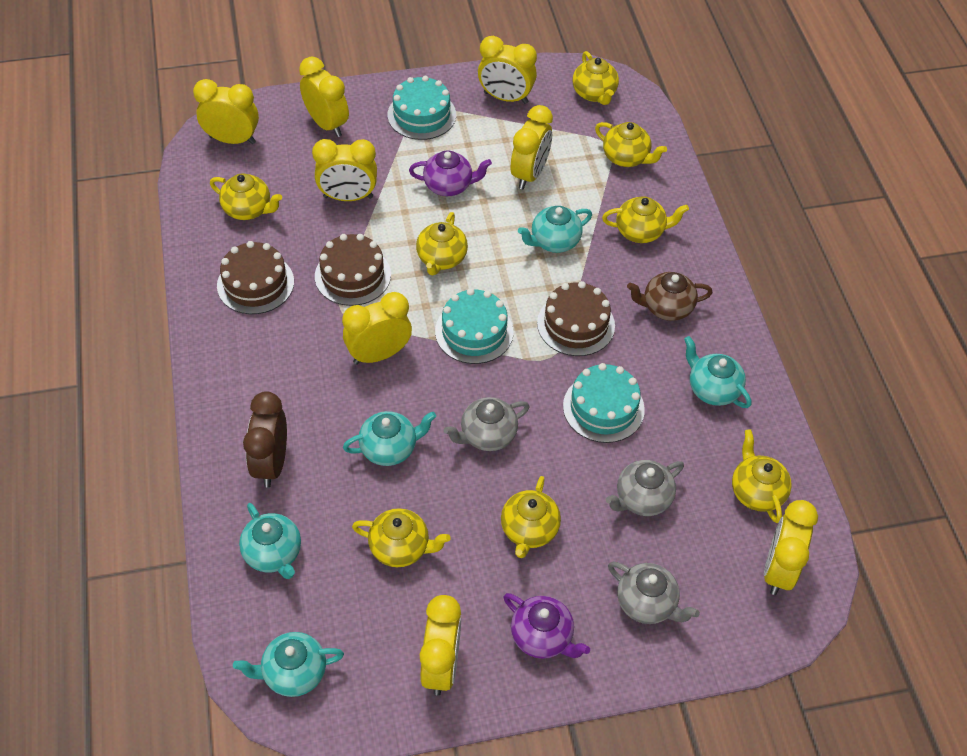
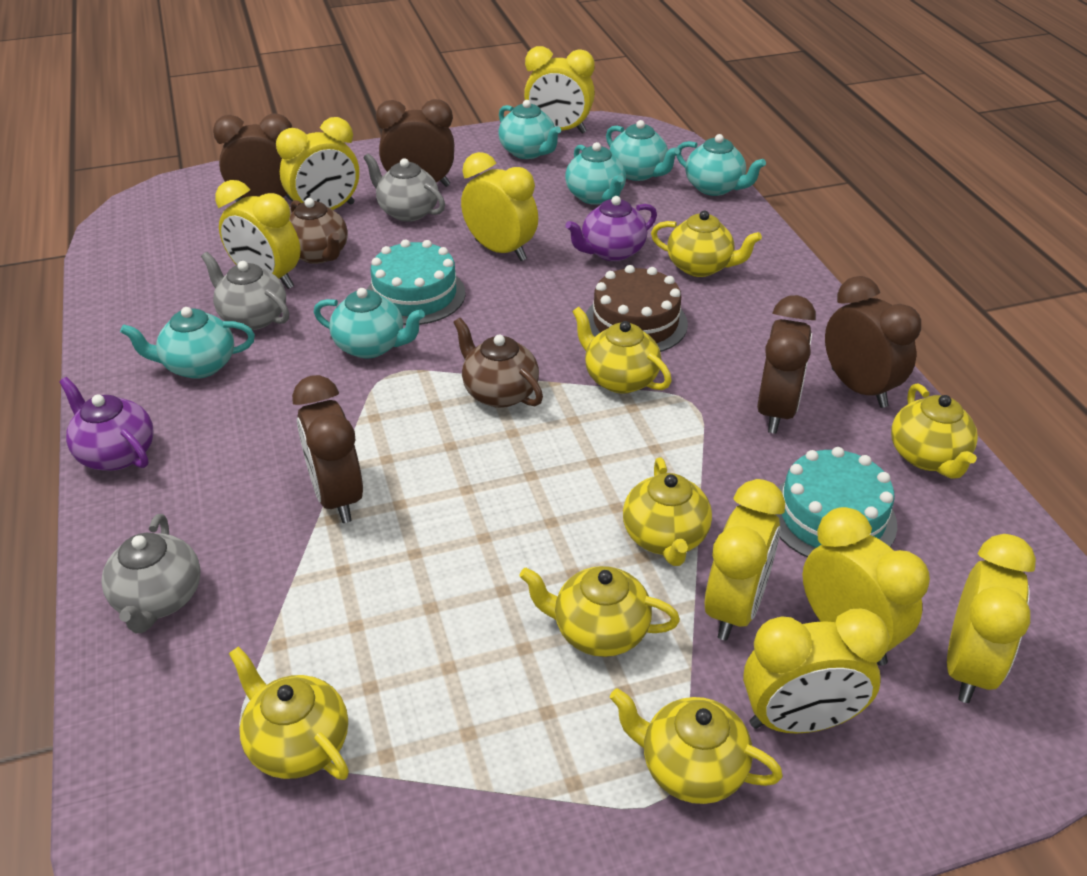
brown cake: 3 -> 1
brown clock: 1 -> 5
brown teapot: 1 -> 2
turquoise cake: 3 -> 2
turquoise teapot: 5 -> 6
yellow teapot: 8 -> 7

